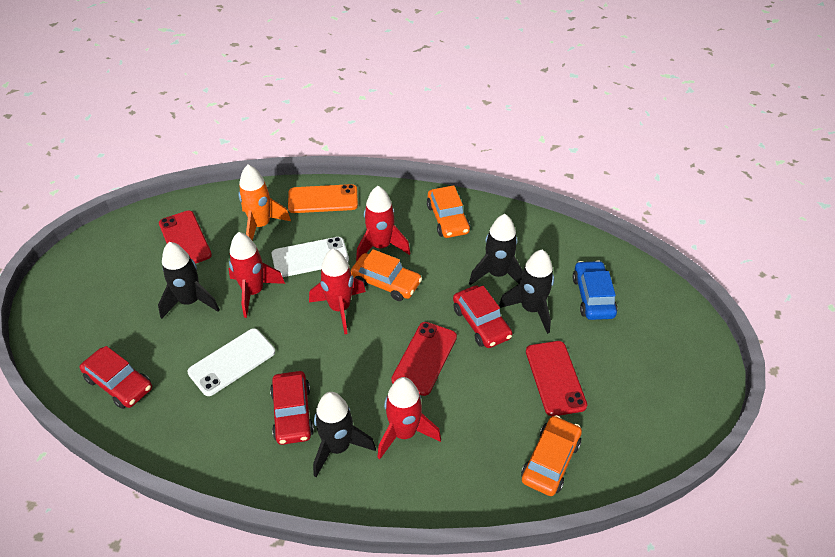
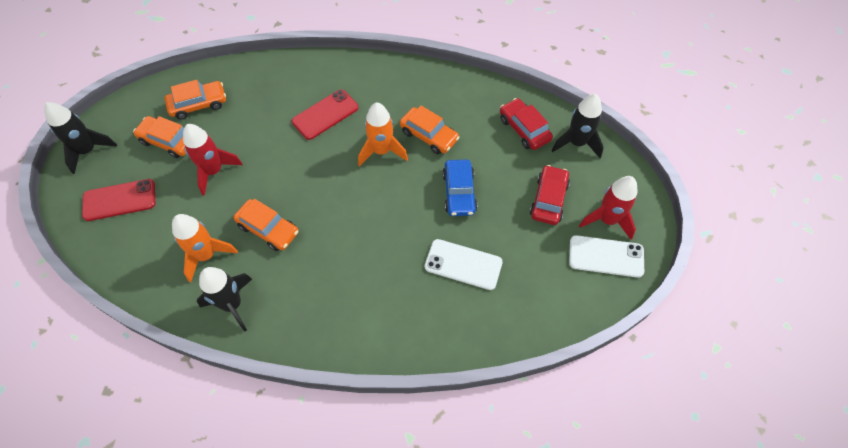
black rocket: 4 -> 3
orange car: 3 -> 4
orange phone: 1 -> 0
orange rocket: 1 -> 2
red car: 3 -> 2
red phone: 3 -> 2
red rocket: 4 -> 2

